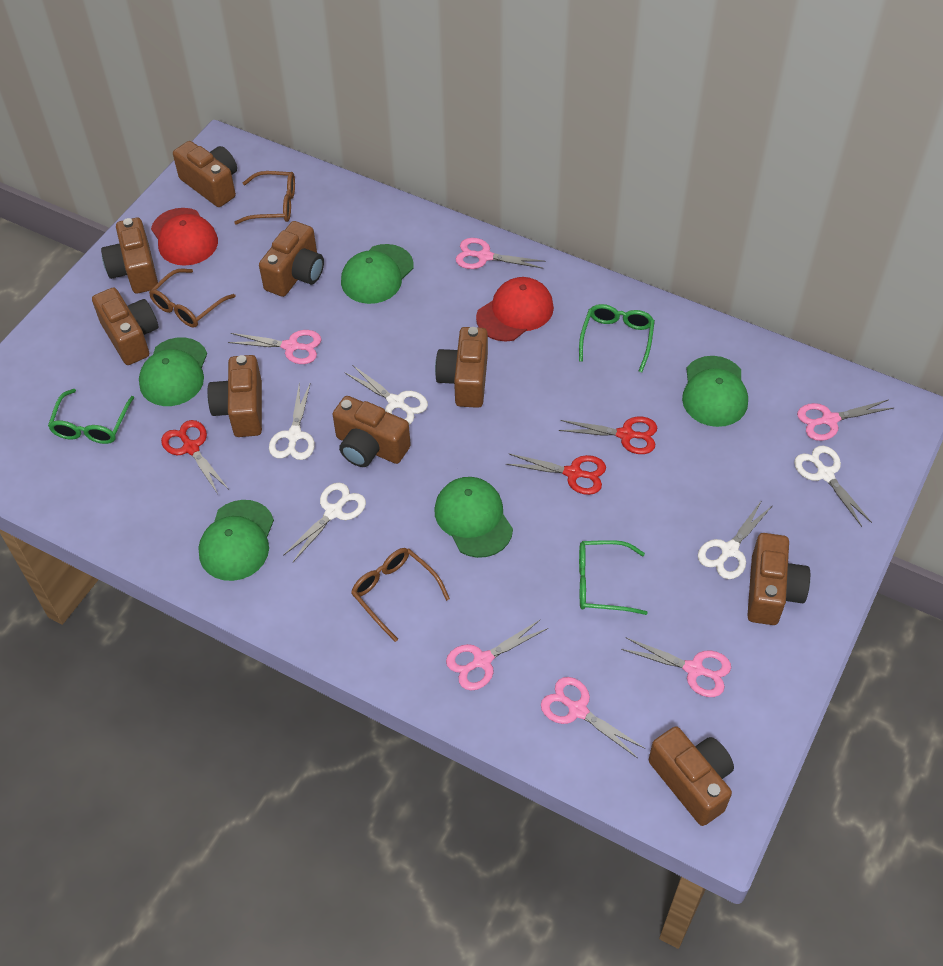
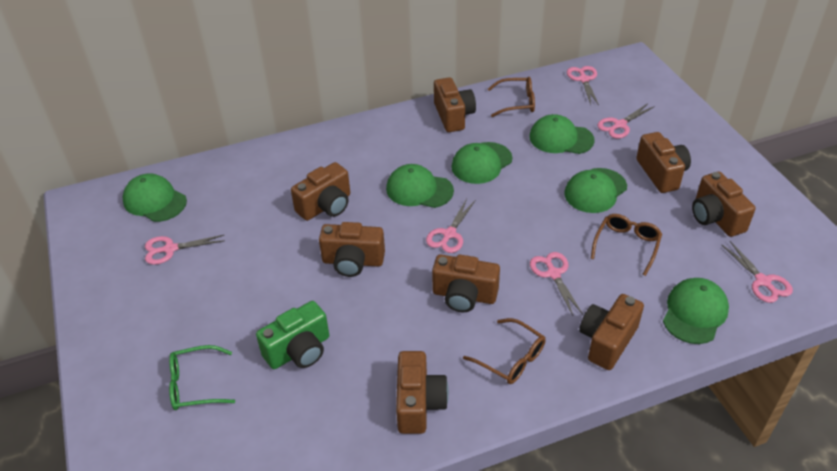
brown camera: 9 -> 8
green camera: 0 -> 1
green cap: 5 -> 6
green glasses: 3 -> 1
red cap: 2 -> 0
red scissors: 3 -> 0
white scissors: 5 -> 0

